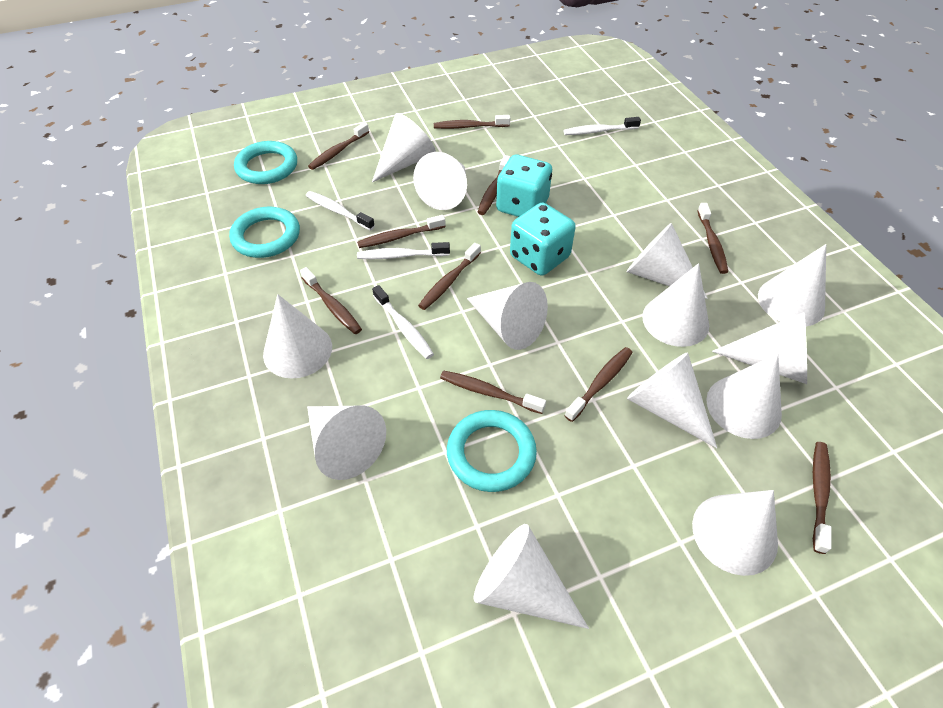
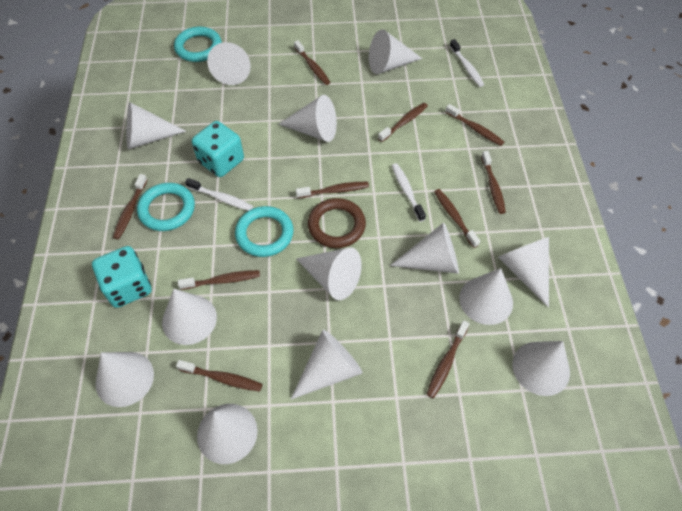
brown ring: 0 -> 1
white toothbrush: 4 -> 3

